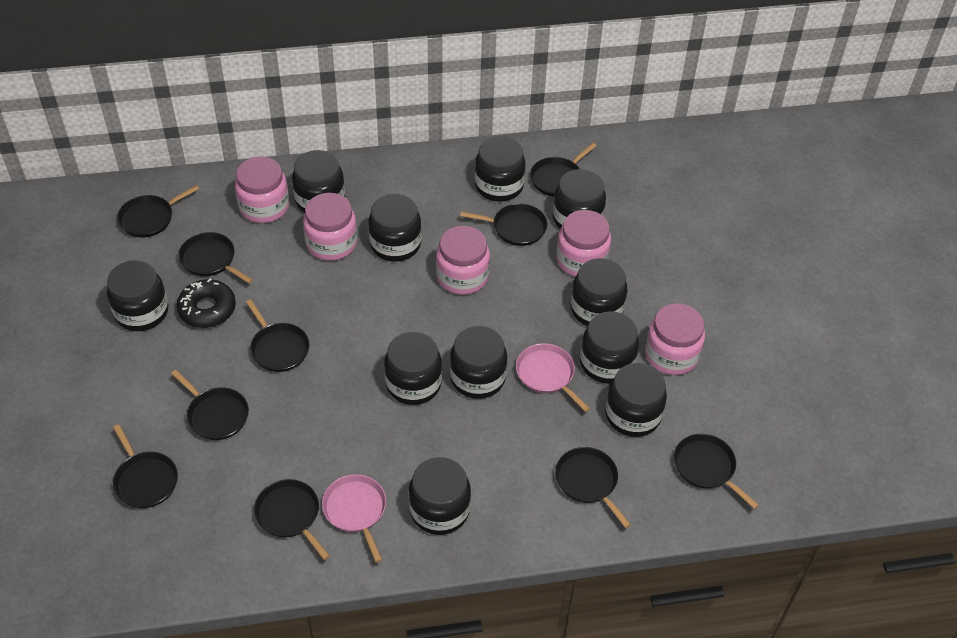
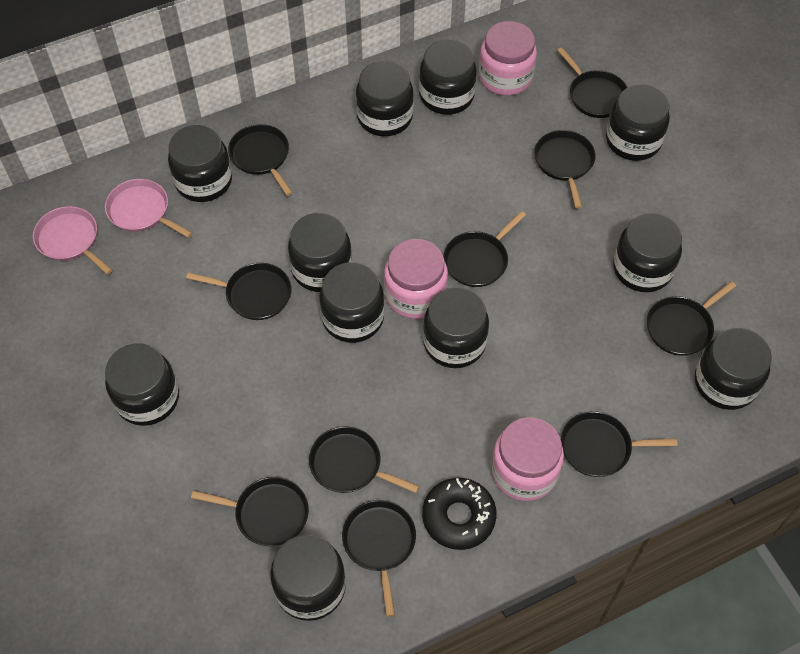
pink jar: 5 -> 3

